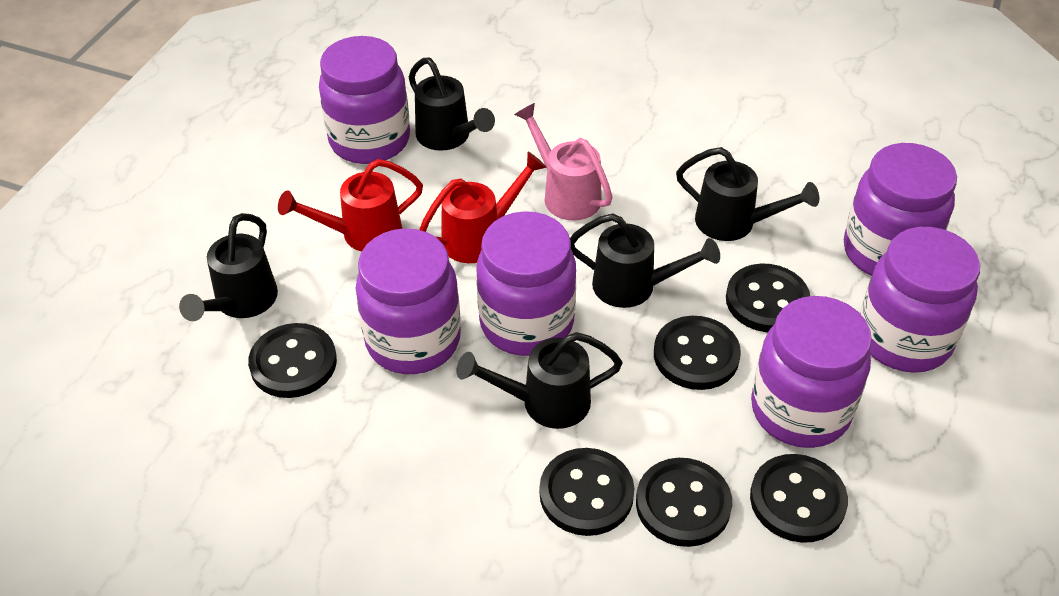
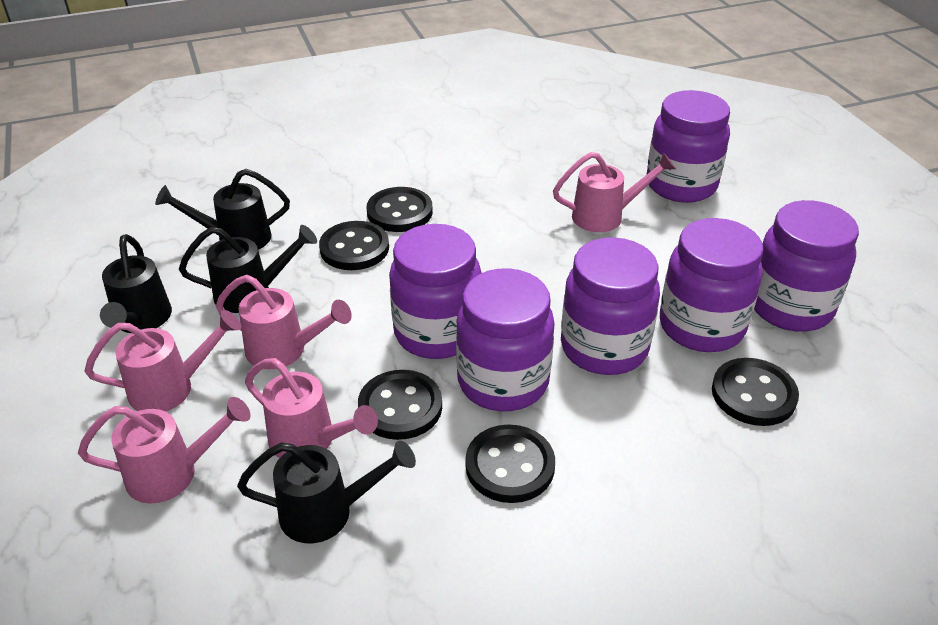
black button: 6 -> 5
black watering can: 5 -> 4
pink watering can: 1 -> 5
red watering can: 2 -> 0

